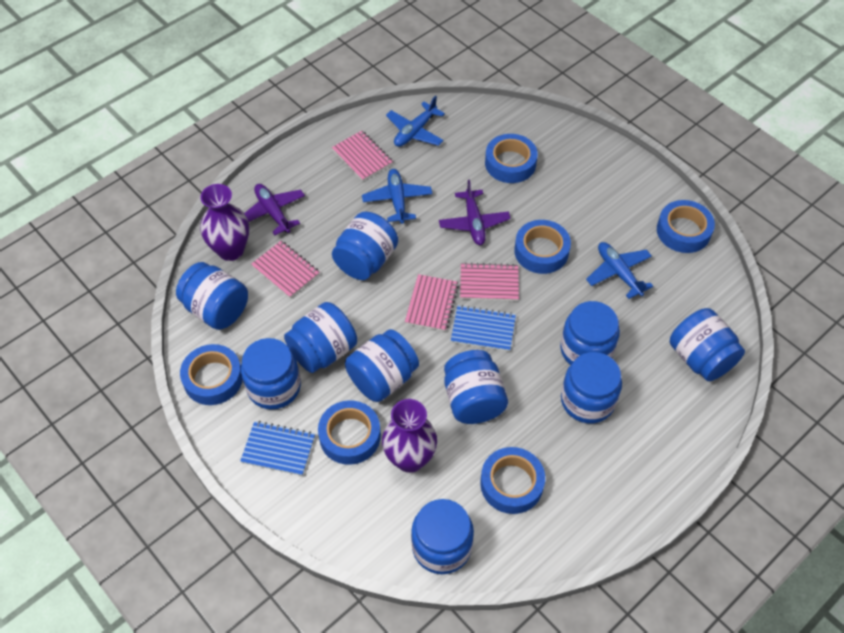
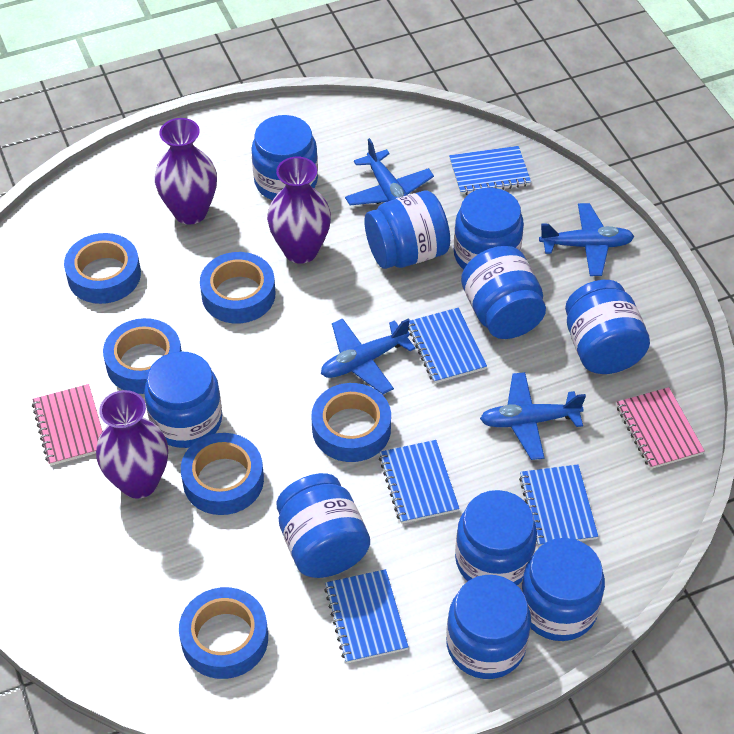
blue notebook: 2 -> 5
blue plane: 3 -> 4
pink notebook: 4 -> 2
purple plane: 2 -> 0
purple vase: 2 -> 3

